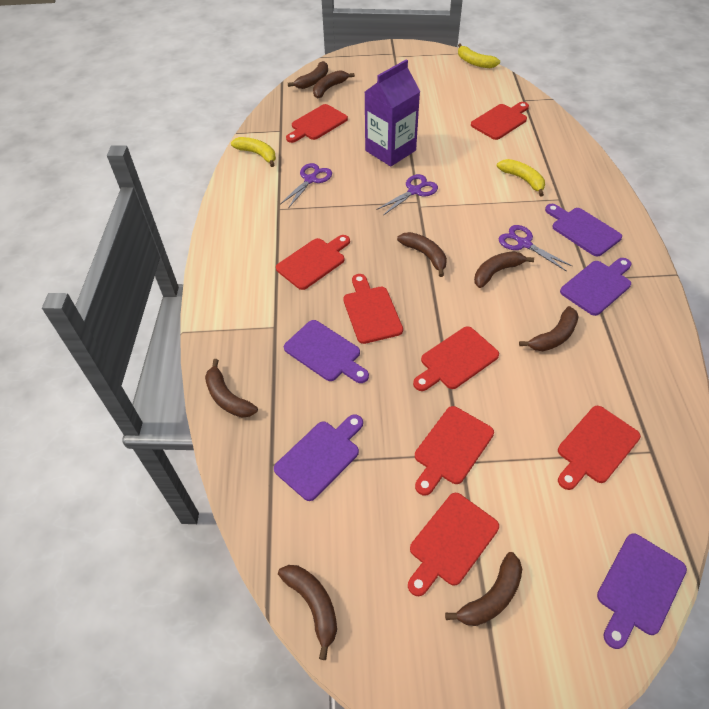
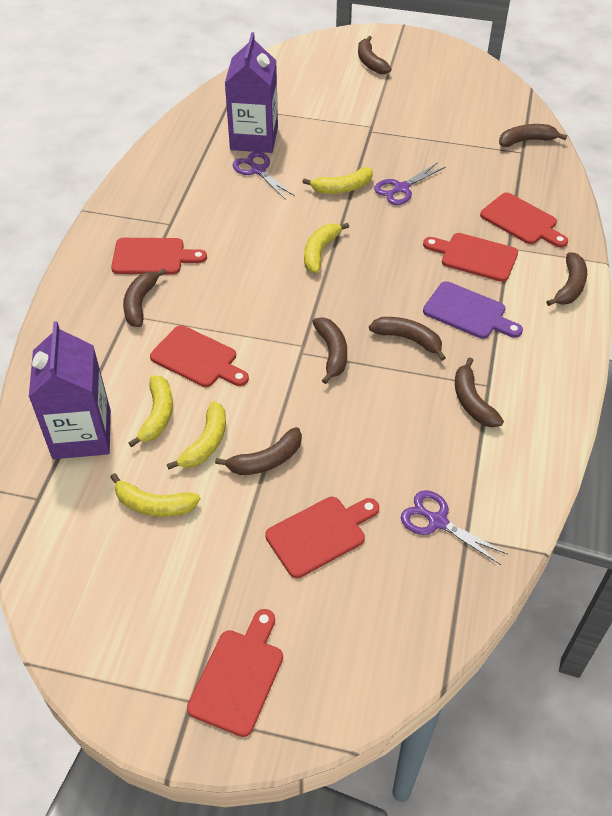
purple carton: 1 -> 2
purple cutting board: 5 -> 1
red cutting board: 8 -> 6
yellow banana: 3 -> 5

